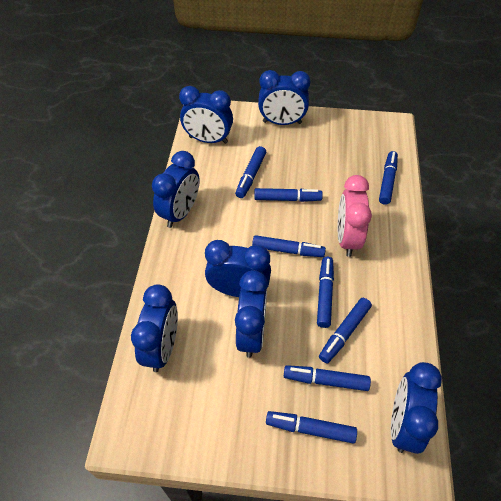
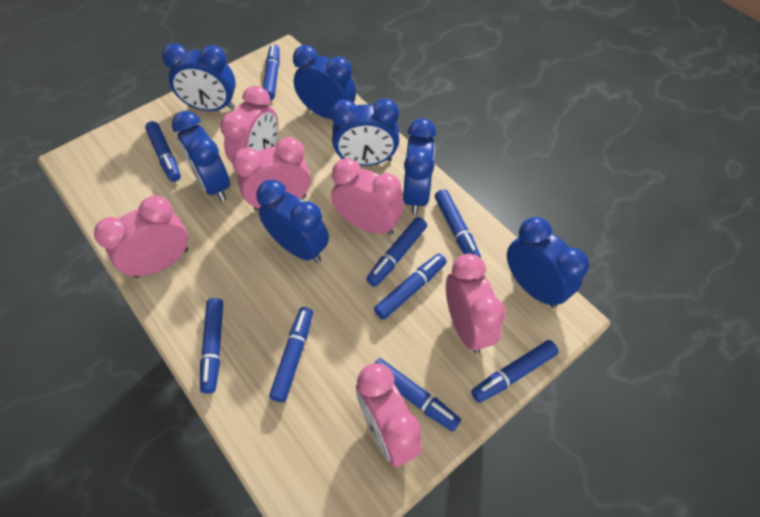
blue marker: 8 -> 9
pink clock: 1 -> 6

